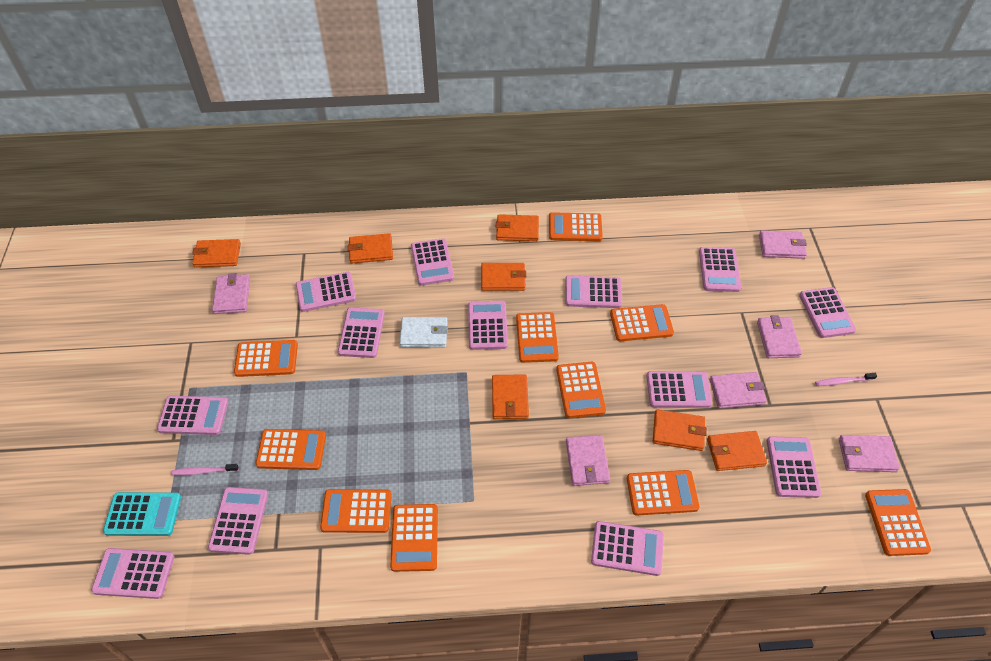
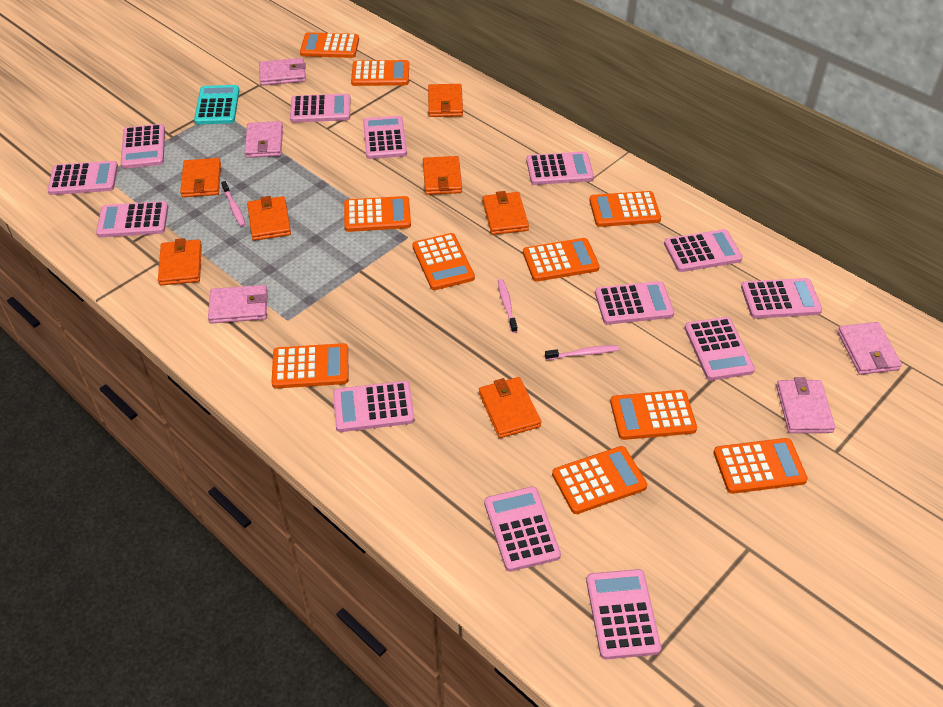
pink toothbrush: 2 -> 3
pink wallet: 6 -> 5
white wallet: 1 -> 0

